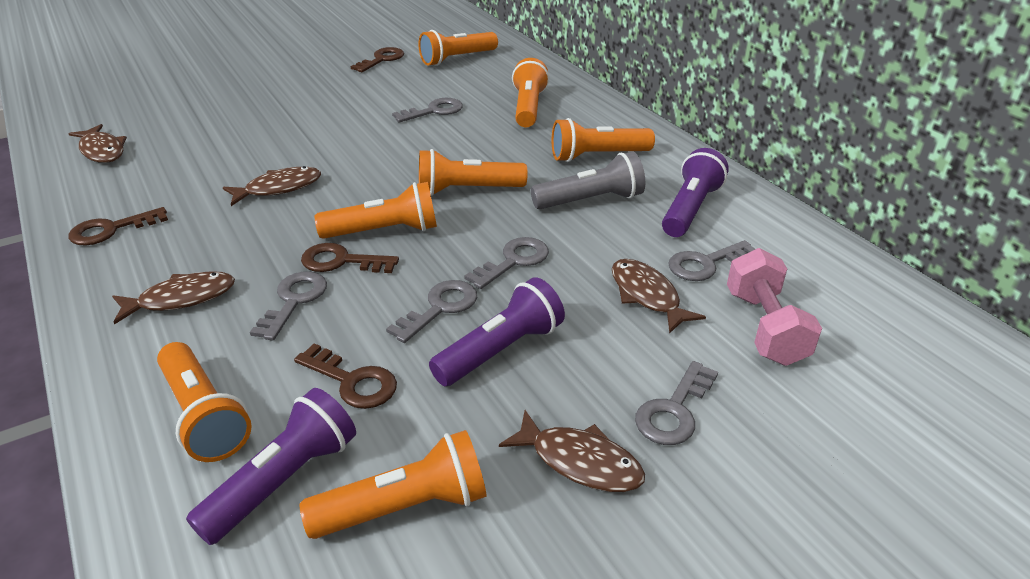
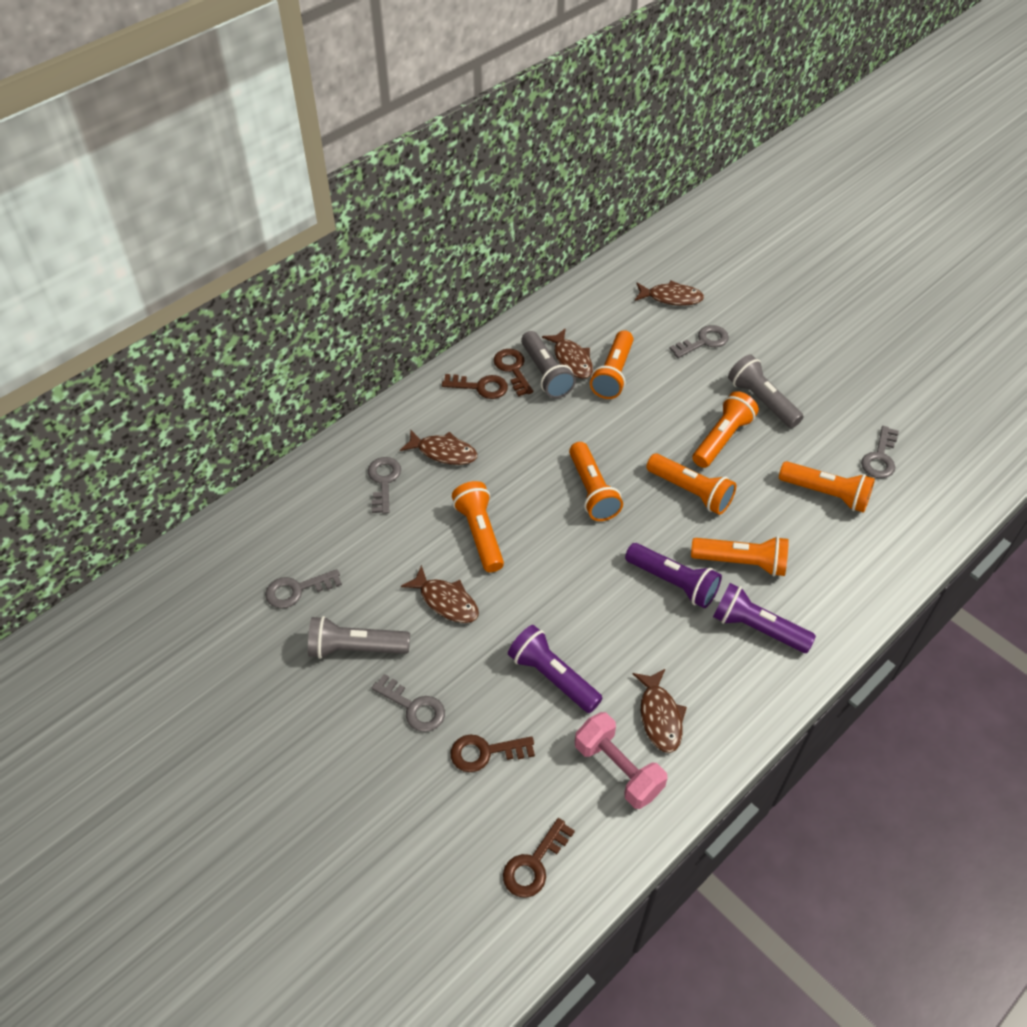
grey flashlight: 1 -> 3
grey key: 6 -> 5

